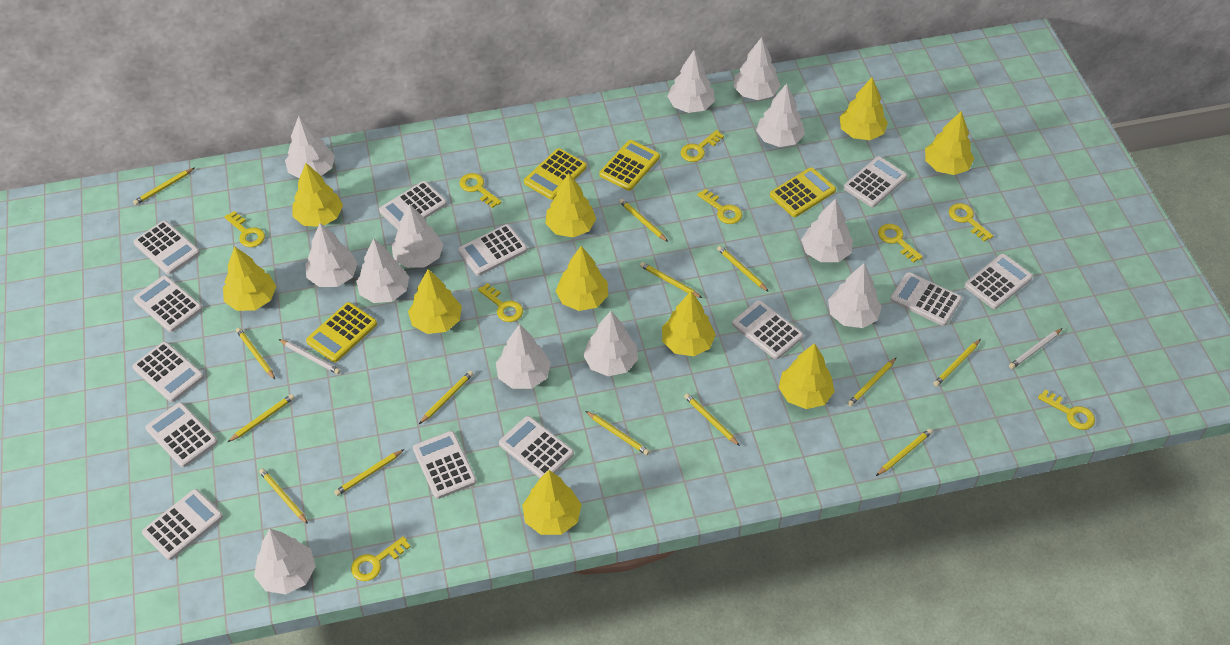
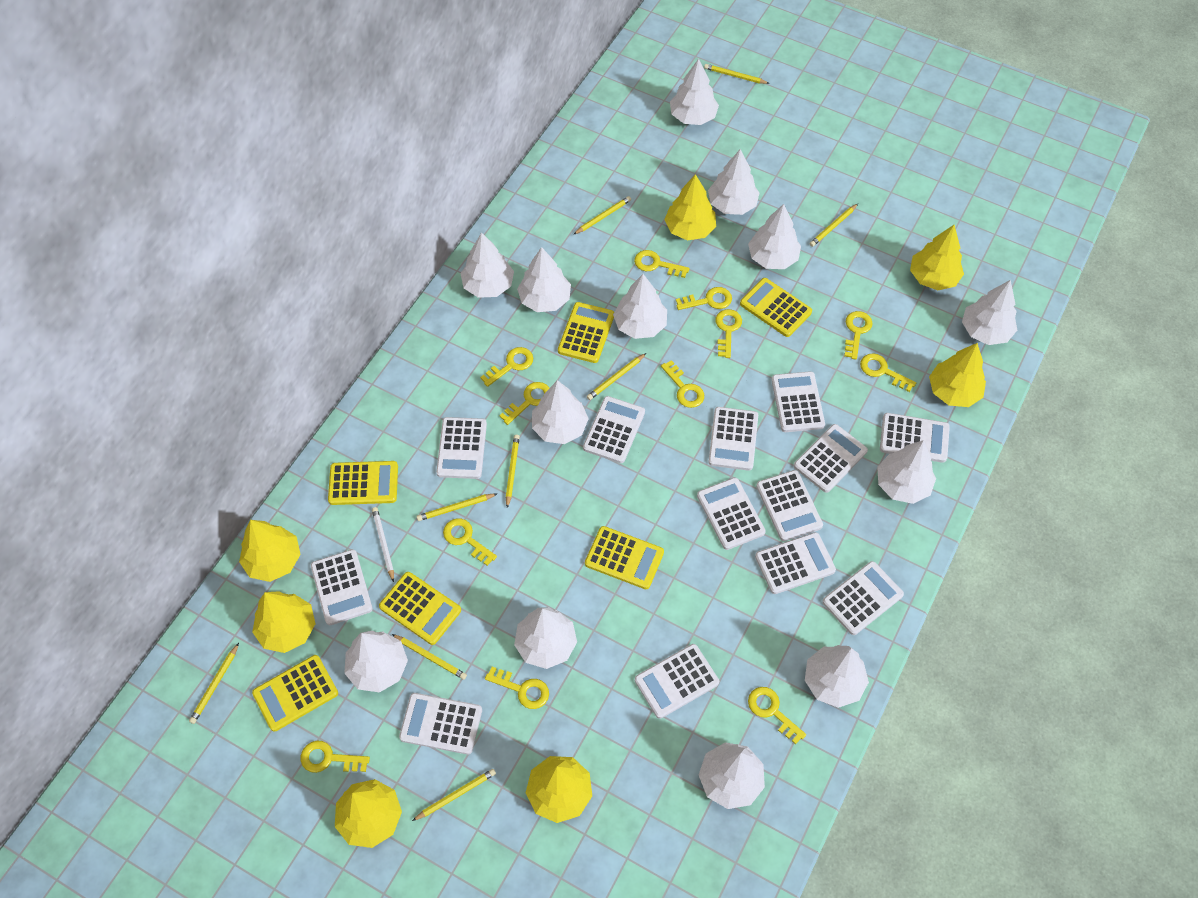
white pencil: 2 -> 1
white tree: 12 -> 13
yellow calculator: 4 -> 6
yellow key: 9 -> 12
yellow pencil: 14 -> 9
yellow tree: 10 -> 7

